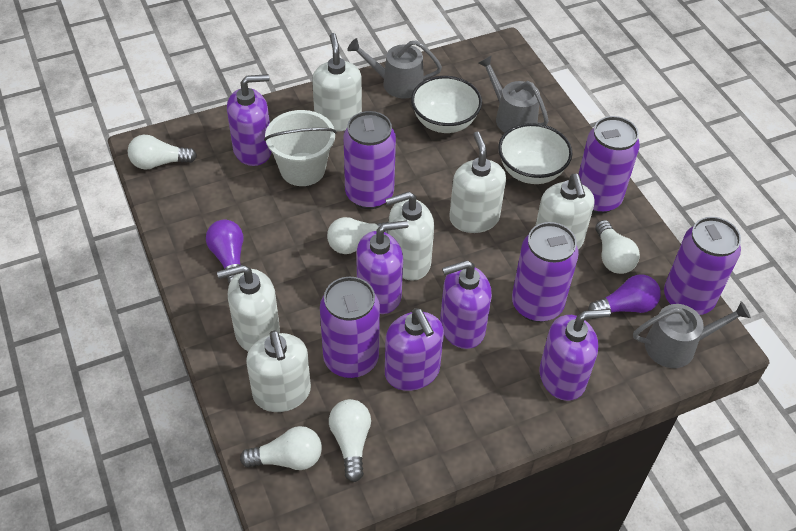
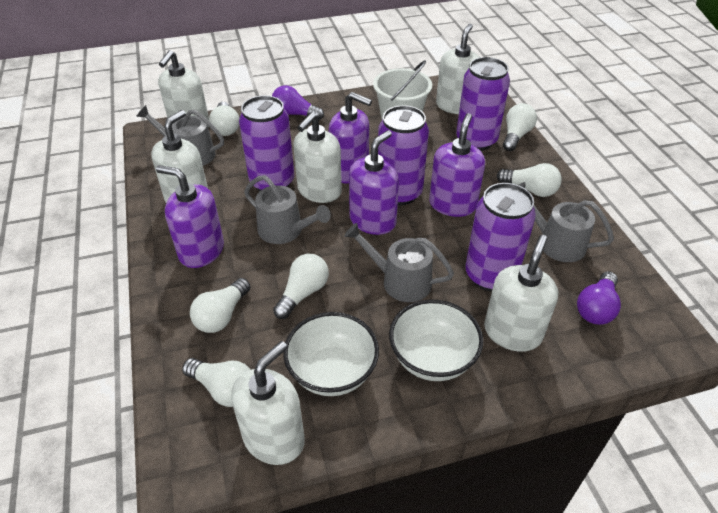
grey watering can: 3 -> 4
purple can: 5 -> 4
purple soap dispenser: 5 -> 4
white light bulb: 5 -> 6

